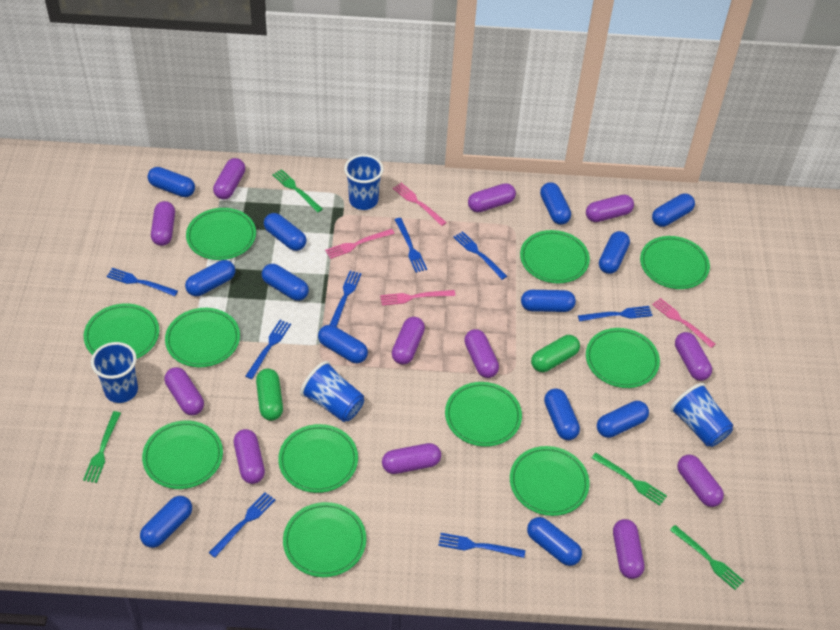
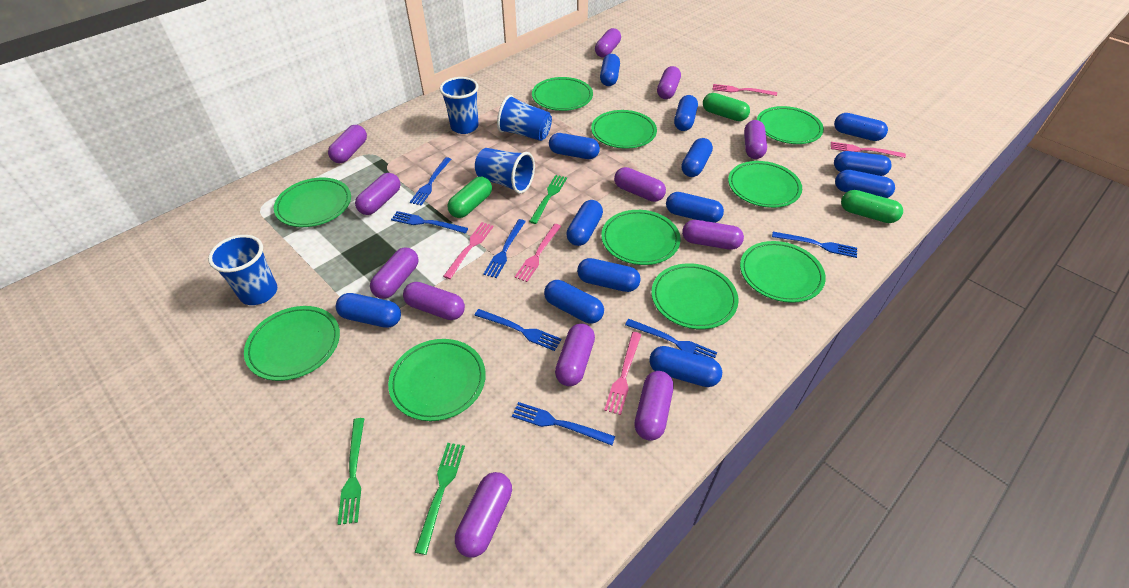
blue fork: 8 -> 7
green capsule: 2 -> 3
green fork: 4 -> 3
green plate: 11 -> 10
pink fork: 4 -> 5

